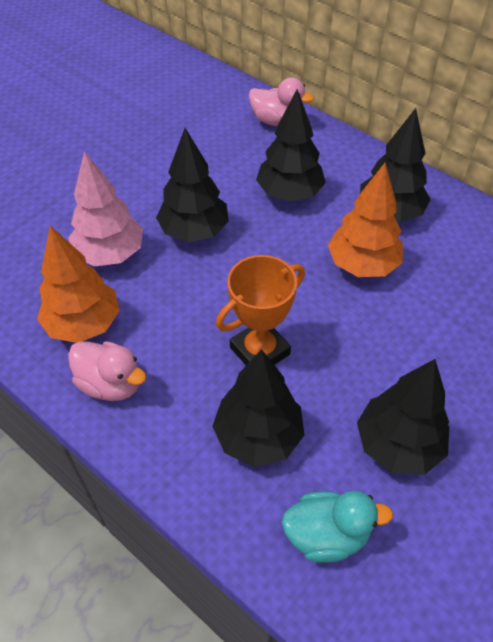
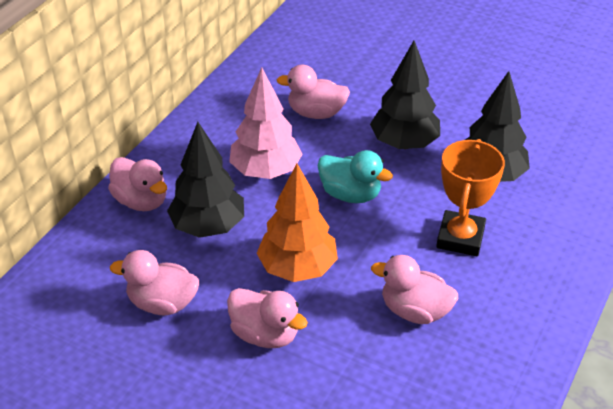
black tree: 5 -> 3
orange tree: 2 -> 1
pink duck: 2 -> 5

